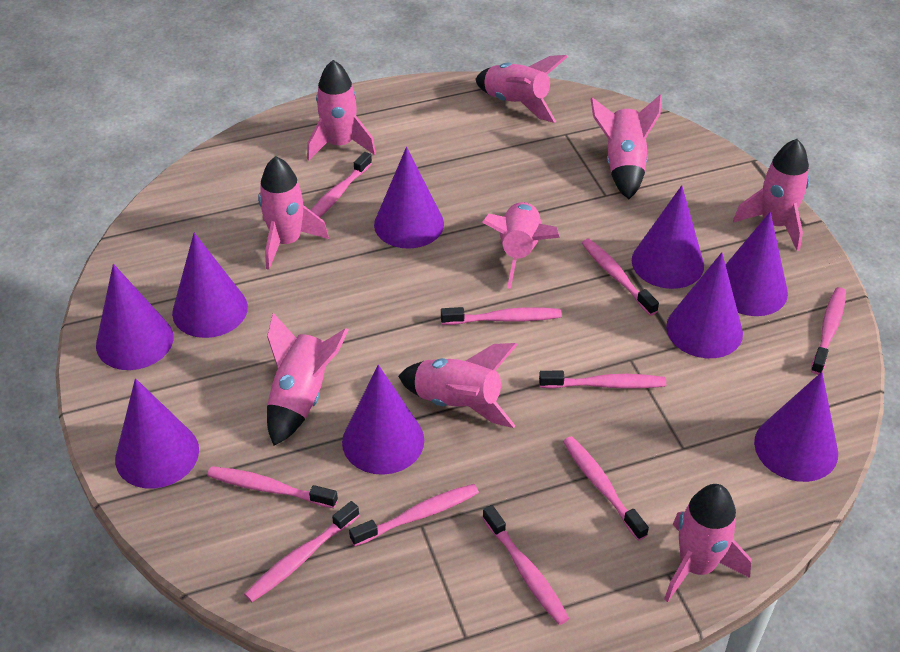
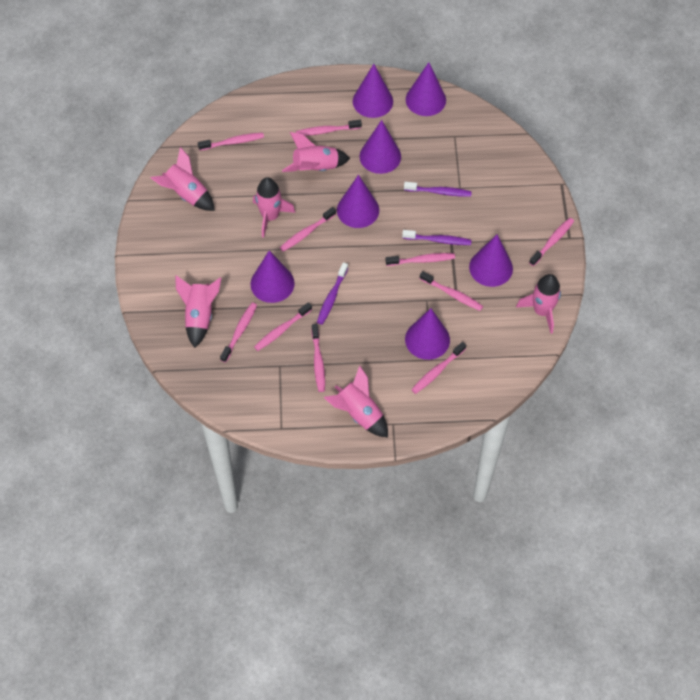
pink rocket: 9 -> 6
purple cone: 9 -> 7
purple toothbrush: 0 -> 3

